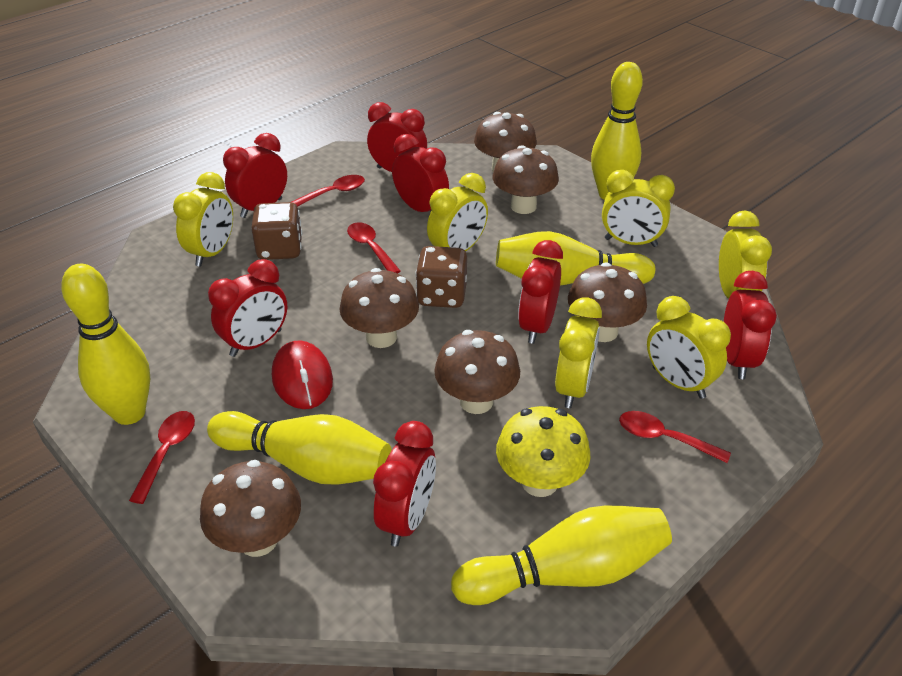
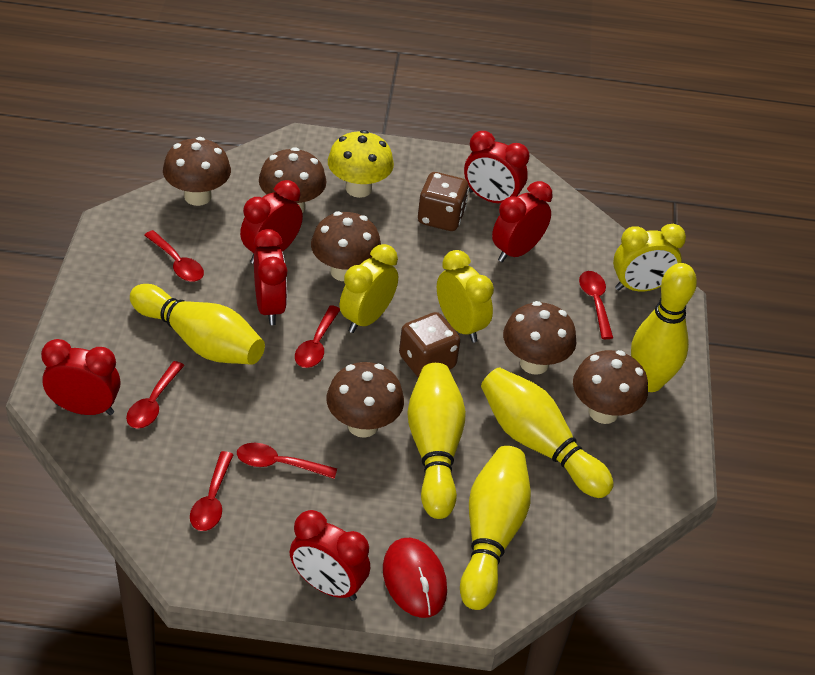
red clock: 7 -> 6
red spoon: 4 -> 6
yellow clock: 6 -> 3

